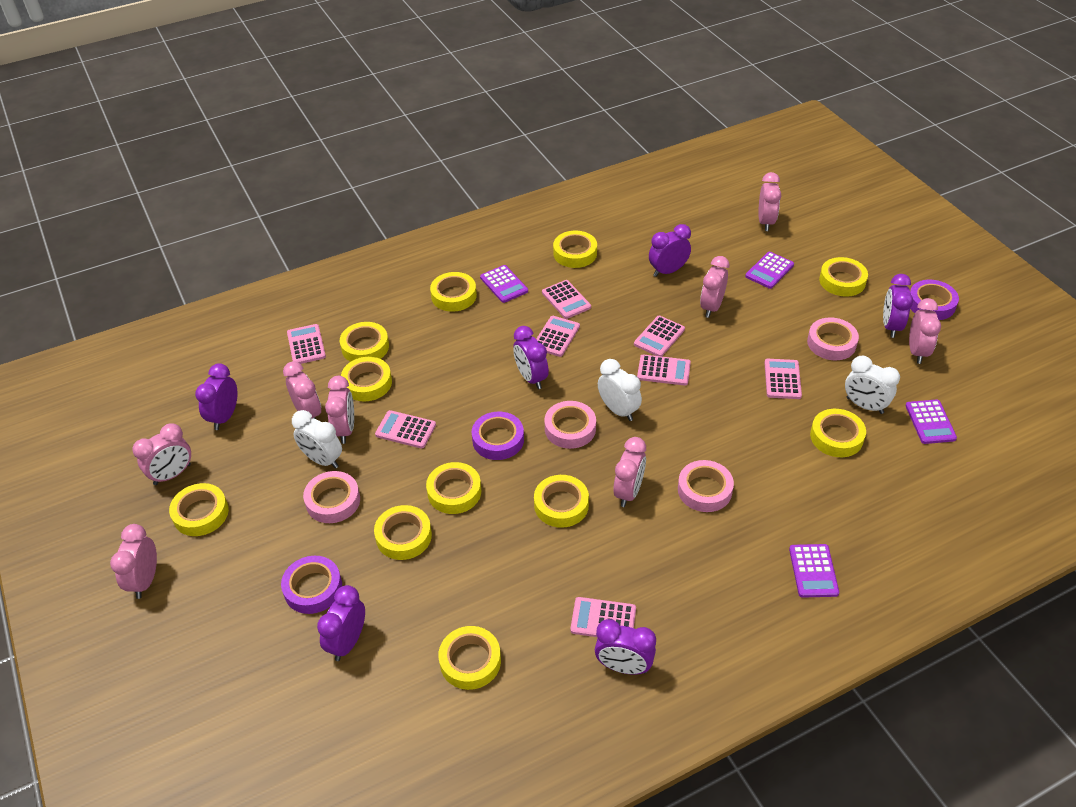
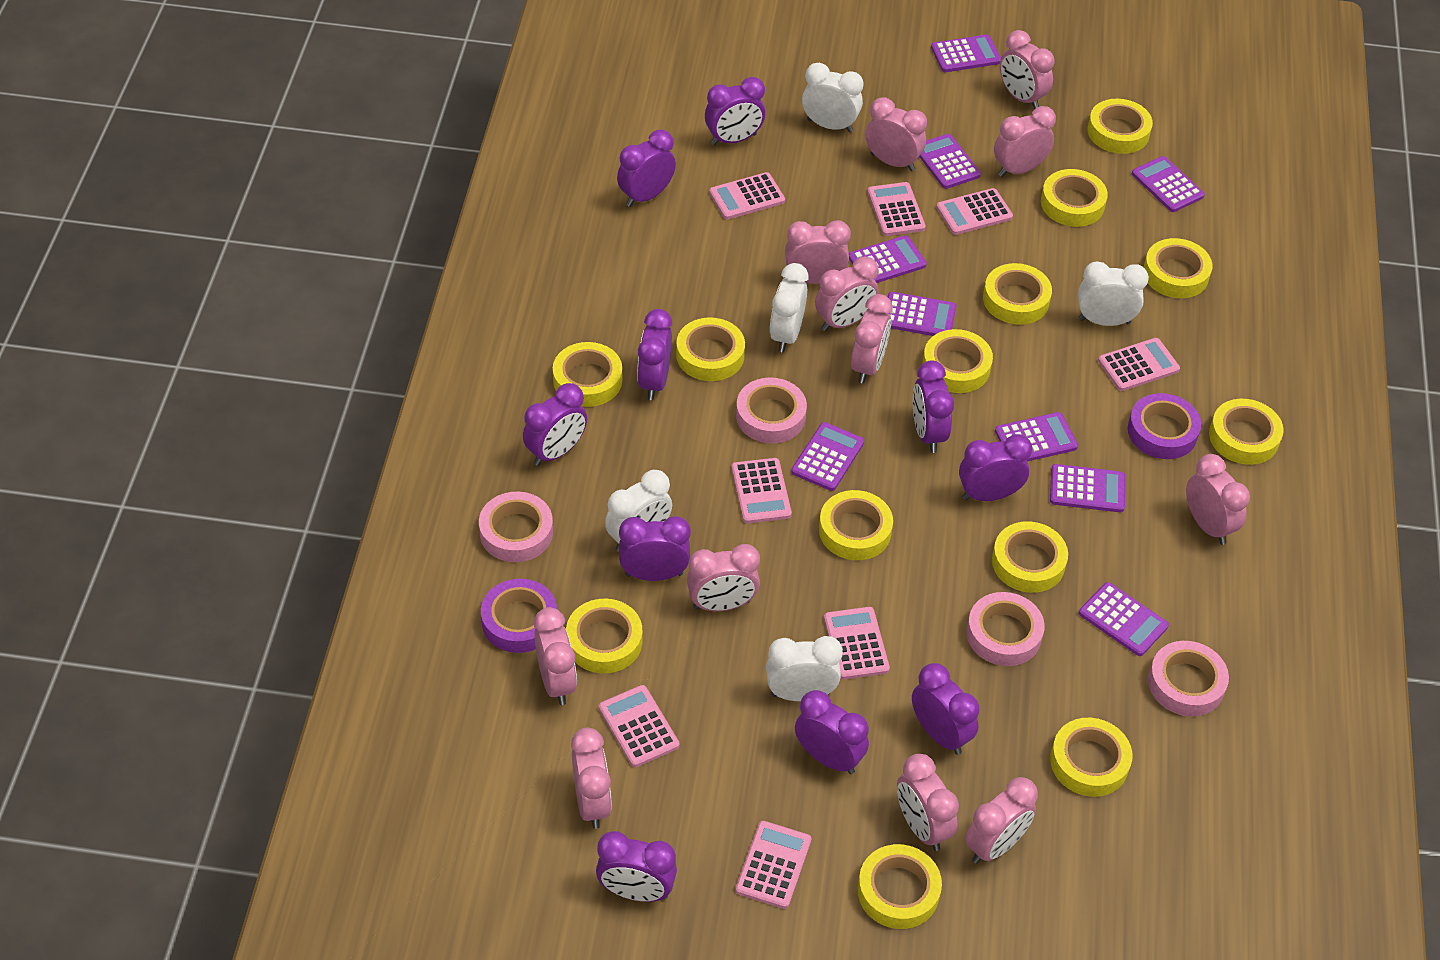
pink clock: 8 -> 12
purple calculator: 4 -> 9
purple clock: 6 -> 10
purple tape: 3 -> 2
white clock: 3 -> 5
yellow tape: 11 -> 13

